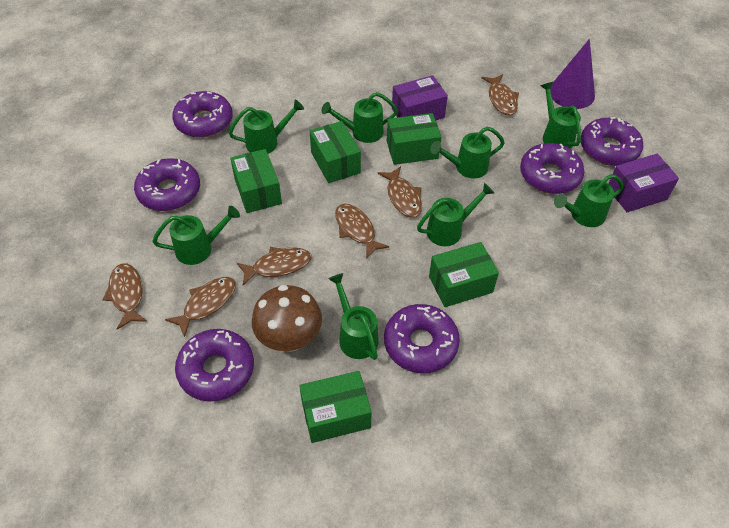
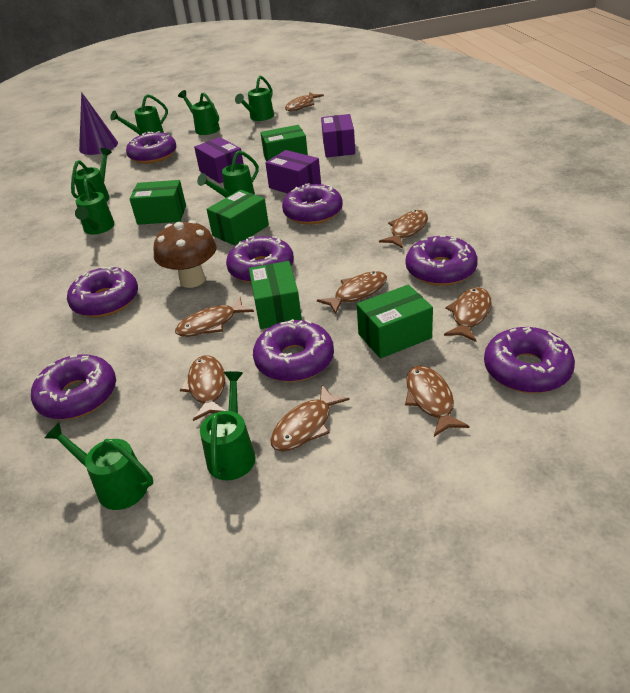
brown fish: 6 -> 8
purple box: 2 -> 3
purple donut: 6 -> 8

